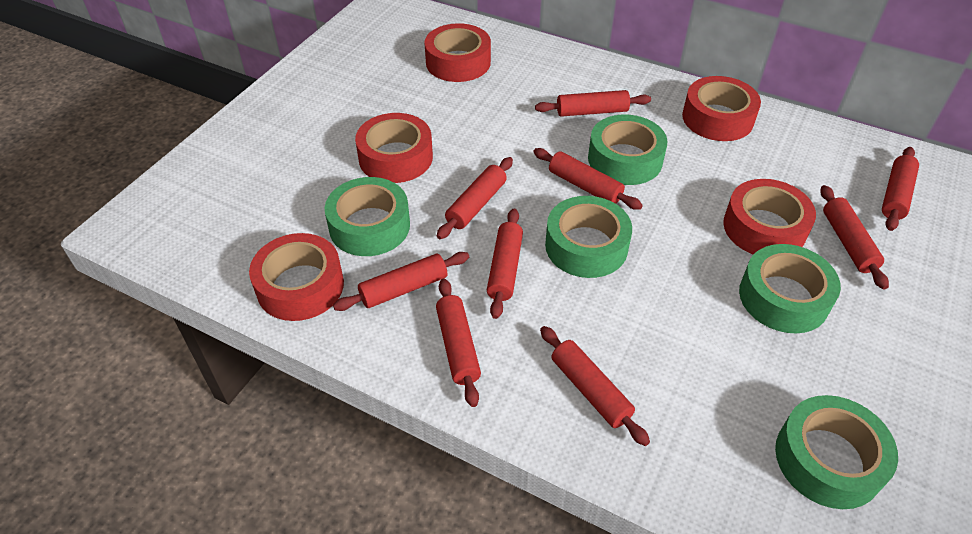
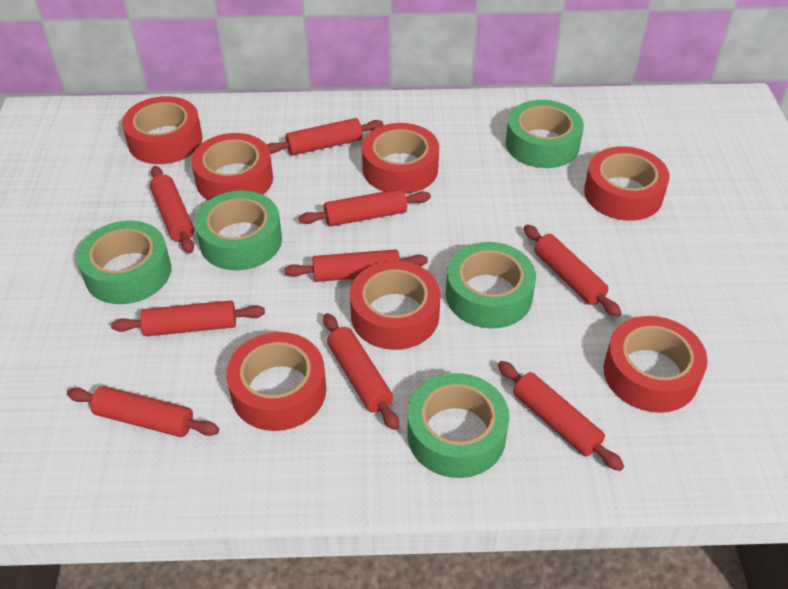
red tape: 5 -> 7

